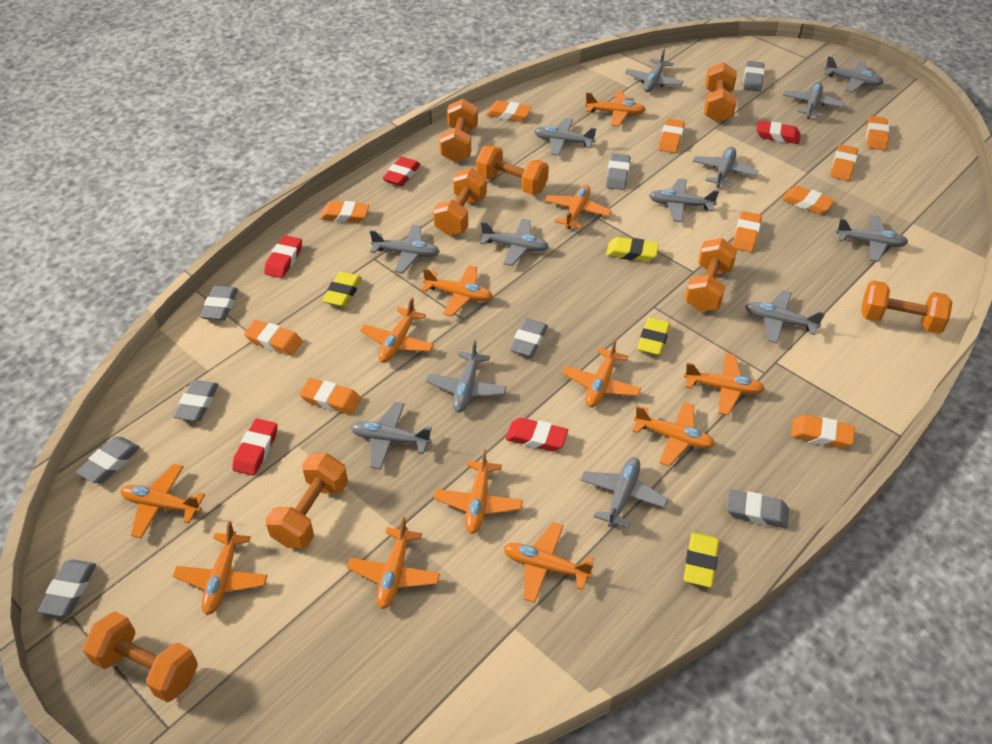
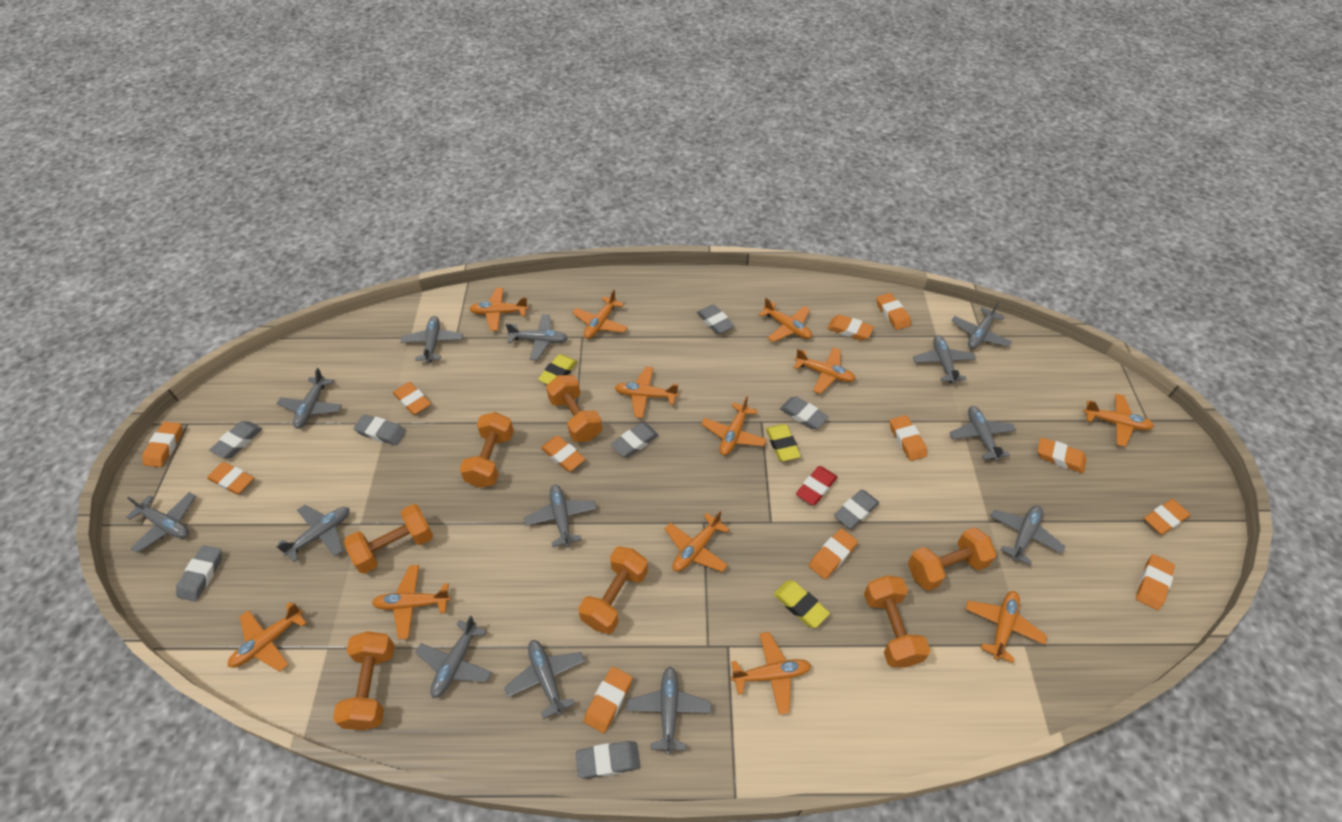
orange dumbbell: 8 -> 7
orange eraser: 10 -> 12
red eraser: 5 -> 1
yellow eraser: 4 -> 3

